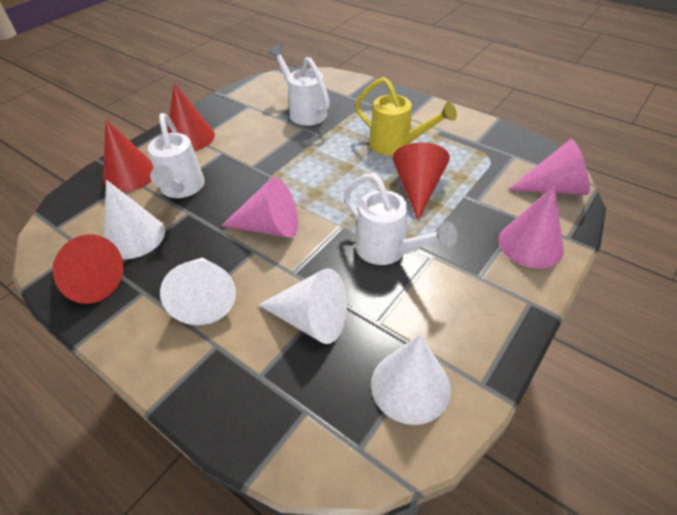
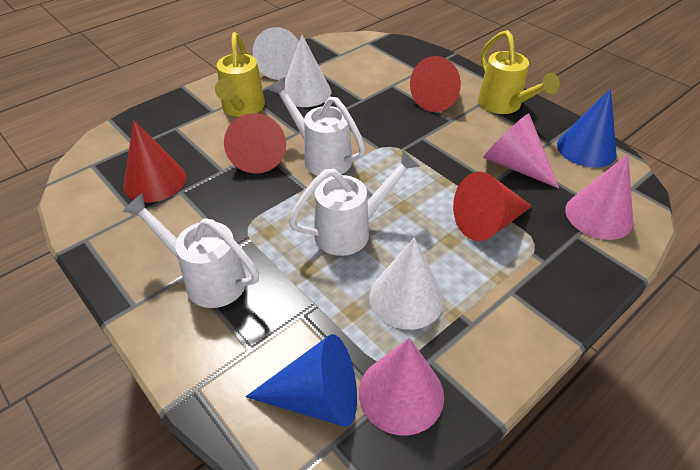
blue cone: 0 -> 2
white cone: 4 -> 3
yellow watering can: 1 -> 2

